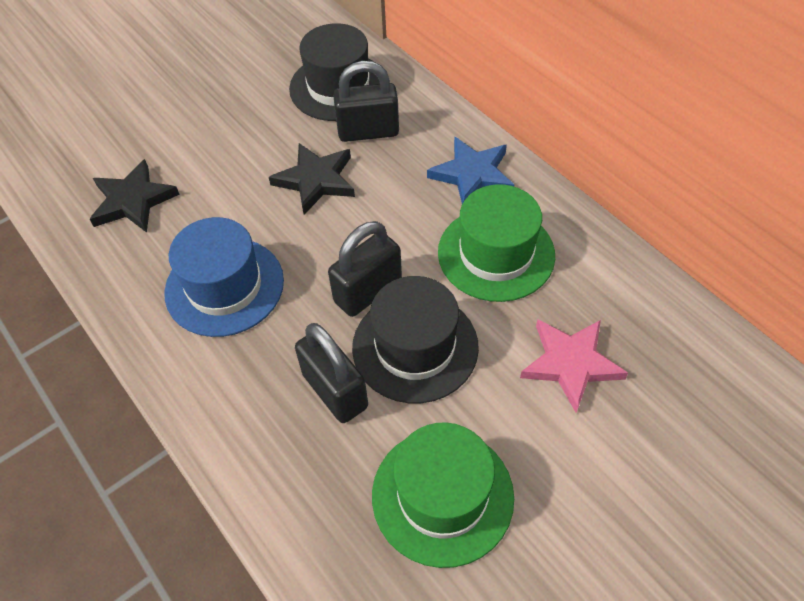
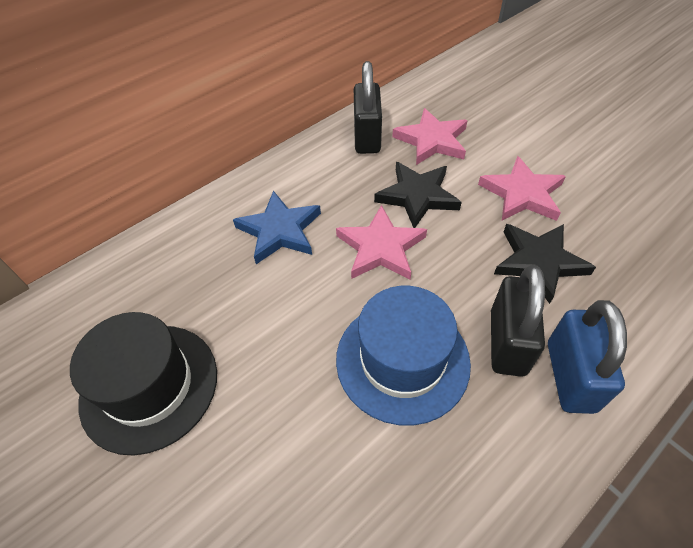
black hat: 2 -> 1
black padlock: 3 -> 2
blue padlock: 0 -> 1
green hat: 2 -> 0
pink star: 1 -> 3

